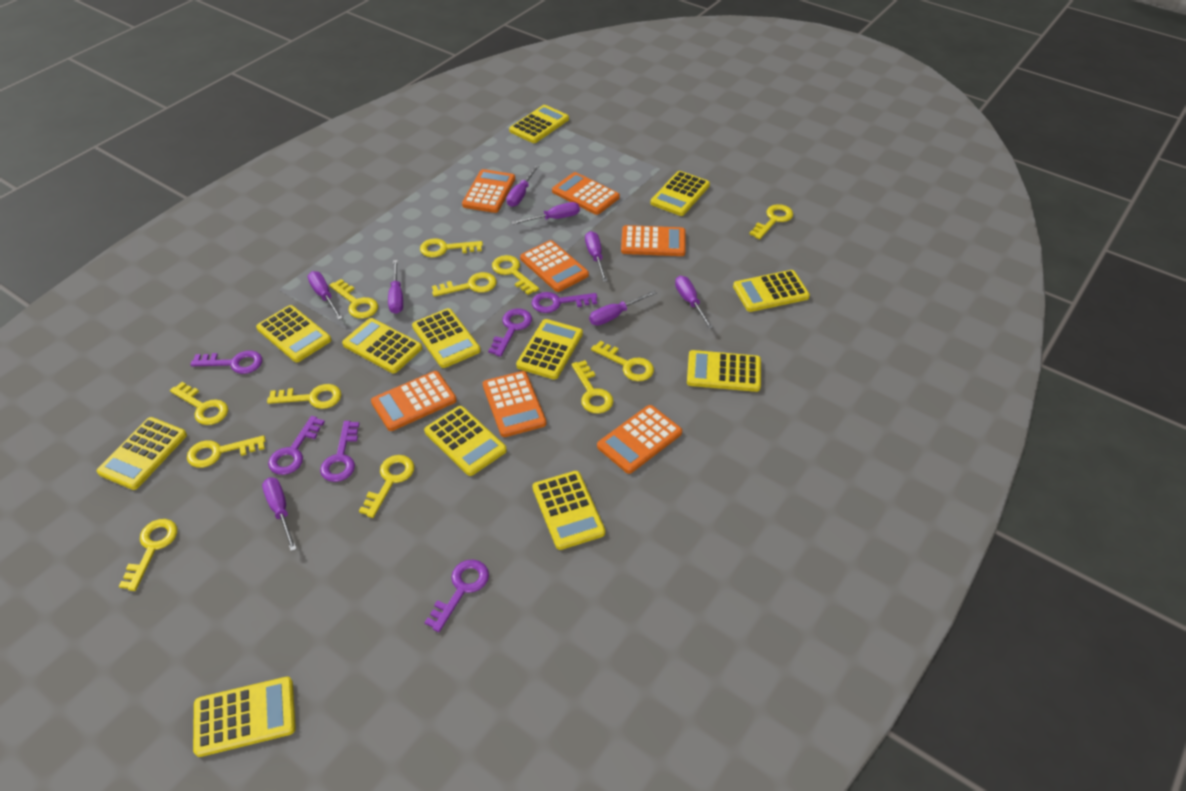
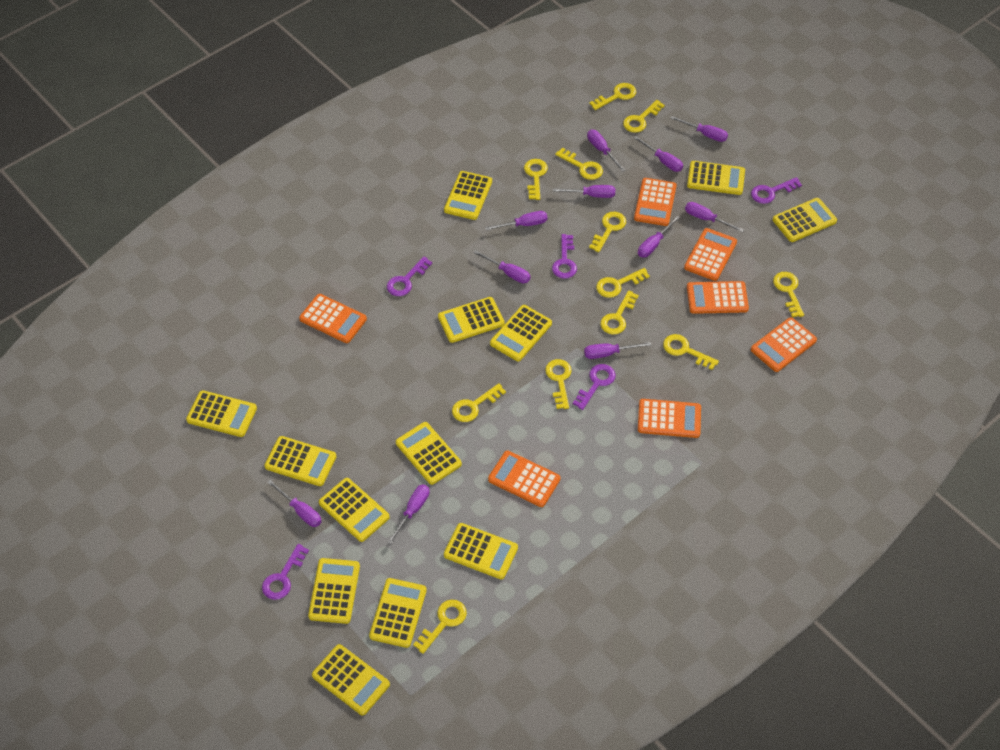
purple key: 6 -> 5
purple screwdriver: 8 -> 11
yellow calculator: 12 -> 13

